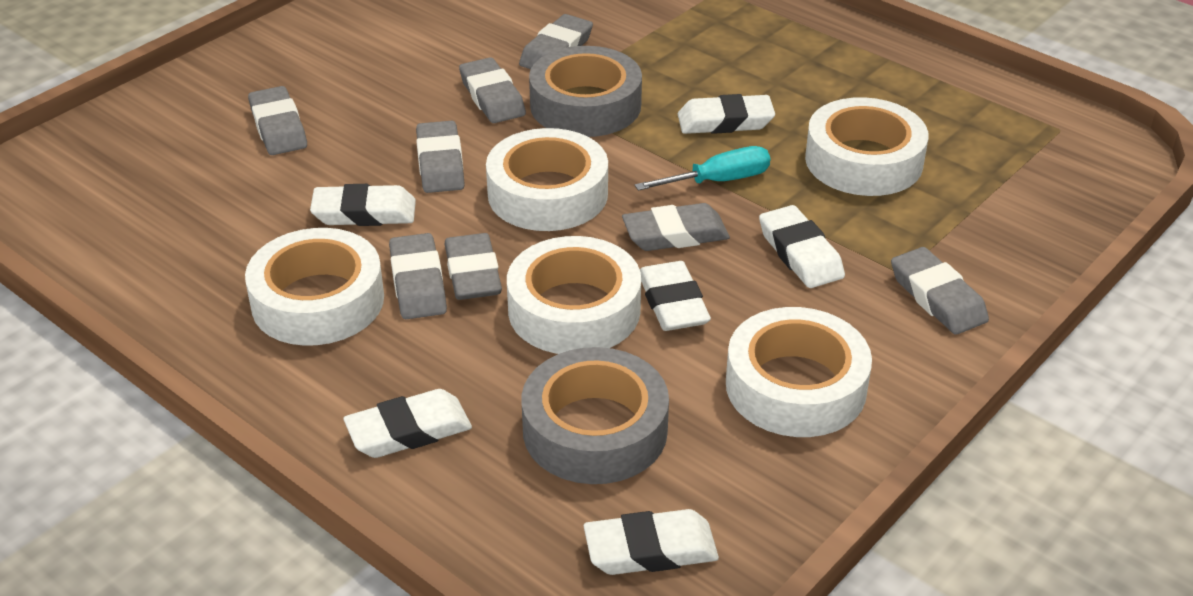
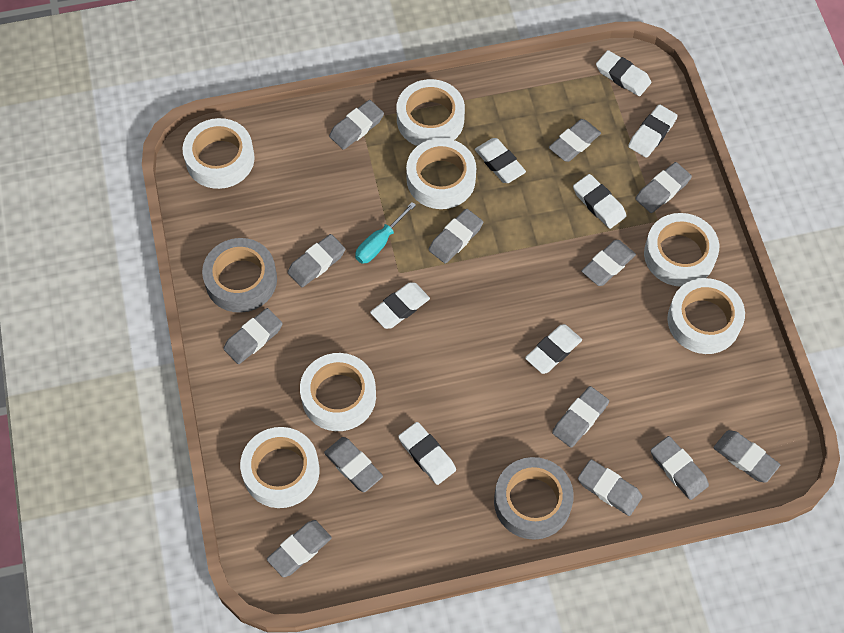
grey eraser: 8 -> 13
white eraser: 6 -> 7
white tape: 5 -> 7

